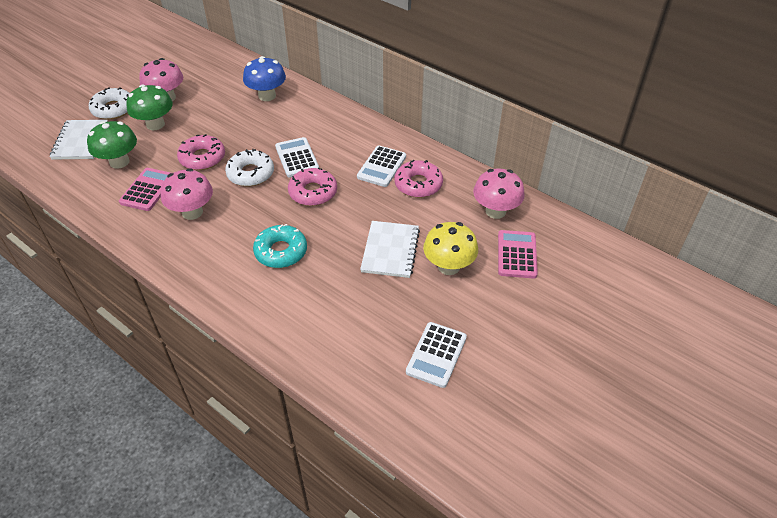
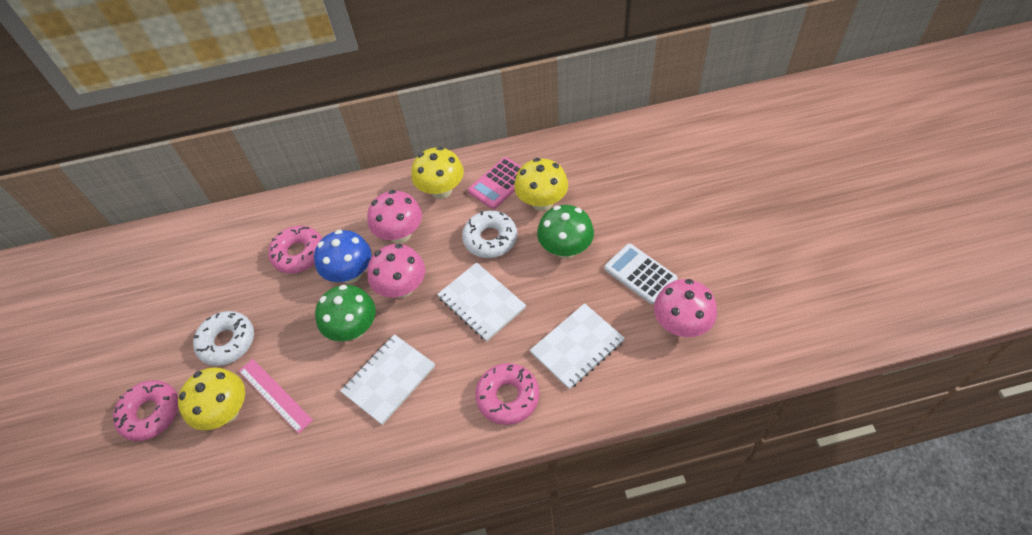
pink calculator: 2 -> 1
pink ruler: 0 -> 1
turquoise donut: 1 -> 0
white calculator: 3 -> 1
white notebook: 2 -> 3
yellow mushroom: 1 -> 3

